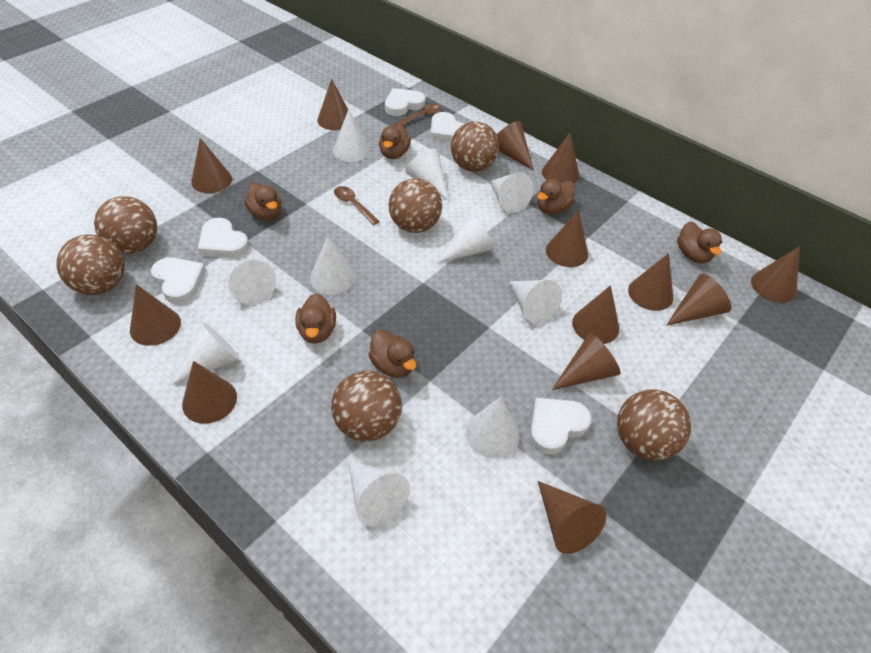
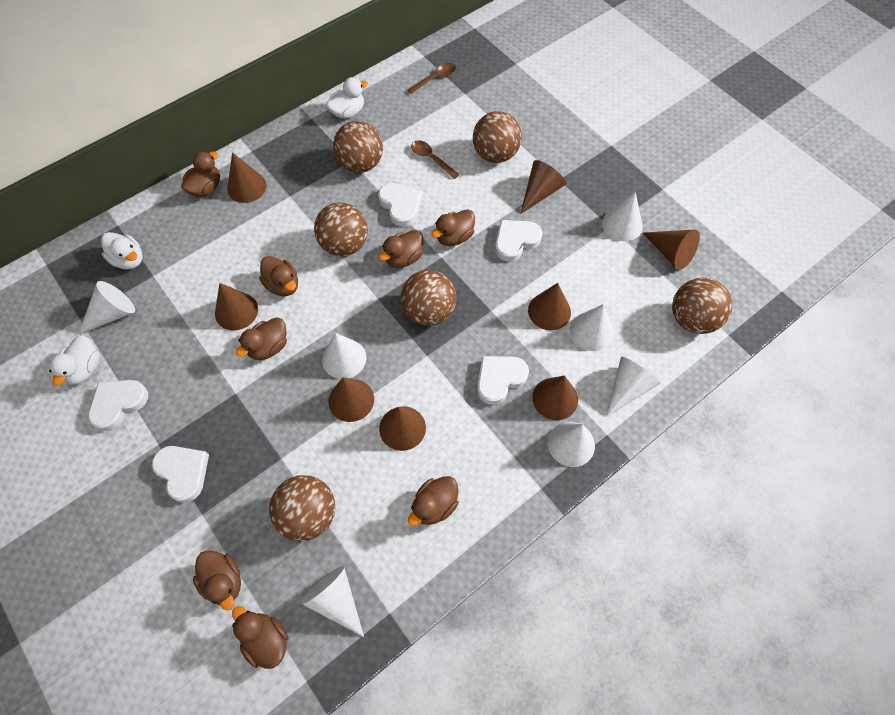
brown cone: 13 -> 8
brown duck: 6 -> 8
white cone: 10 -> 7
white duck: 0 -> 3

